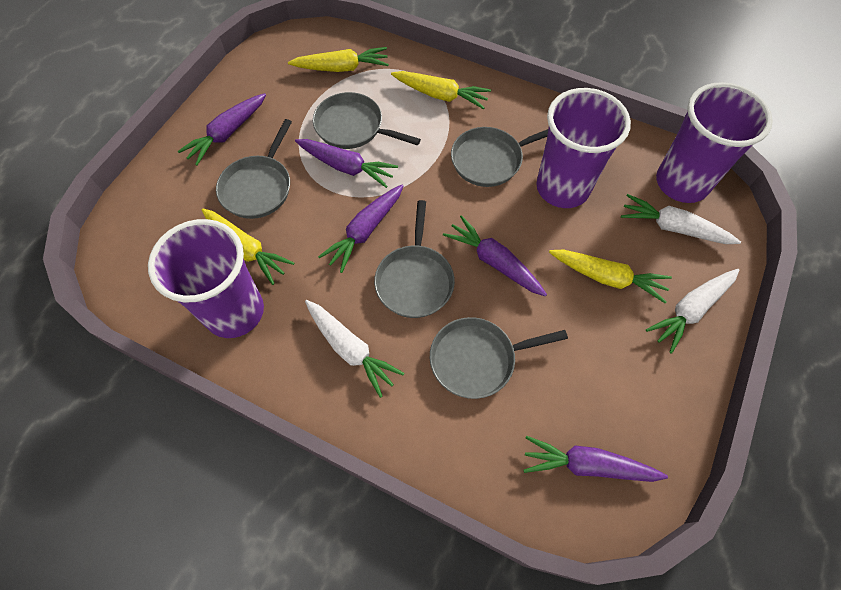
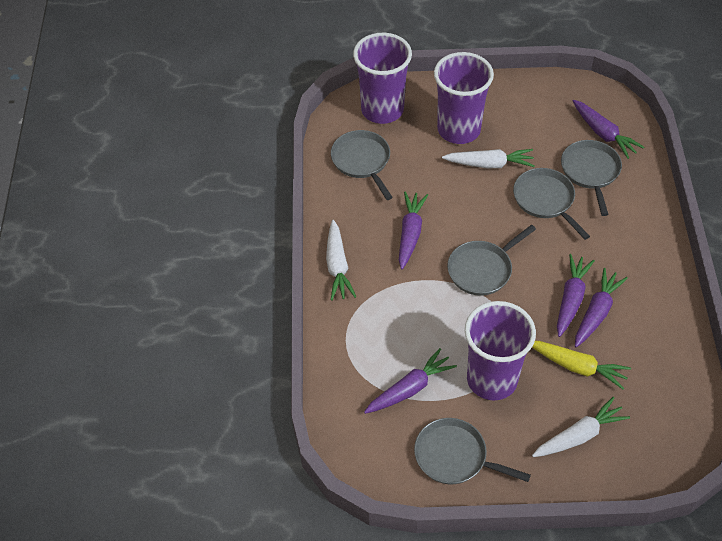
yellow carrot: 4 -> 1

